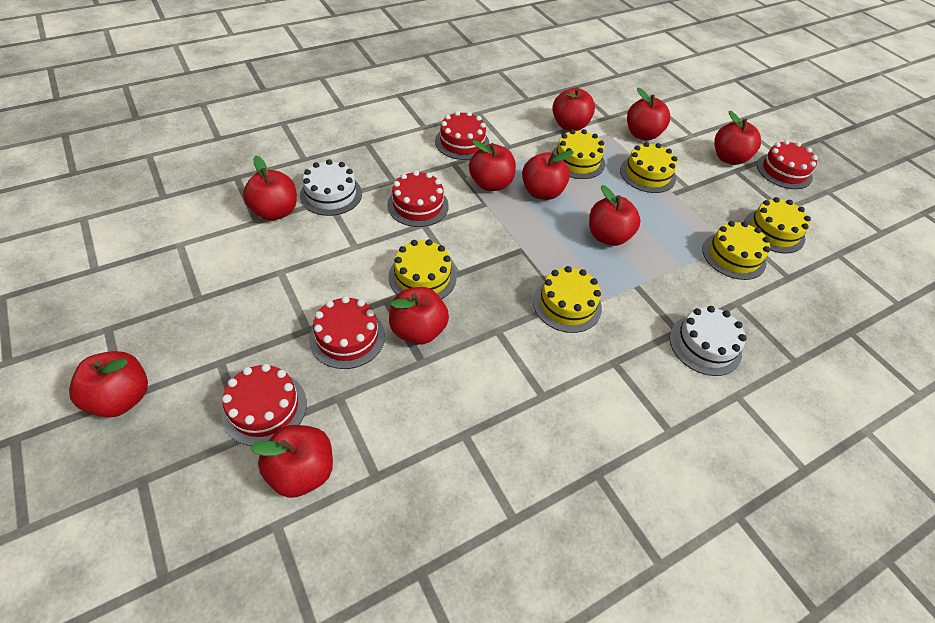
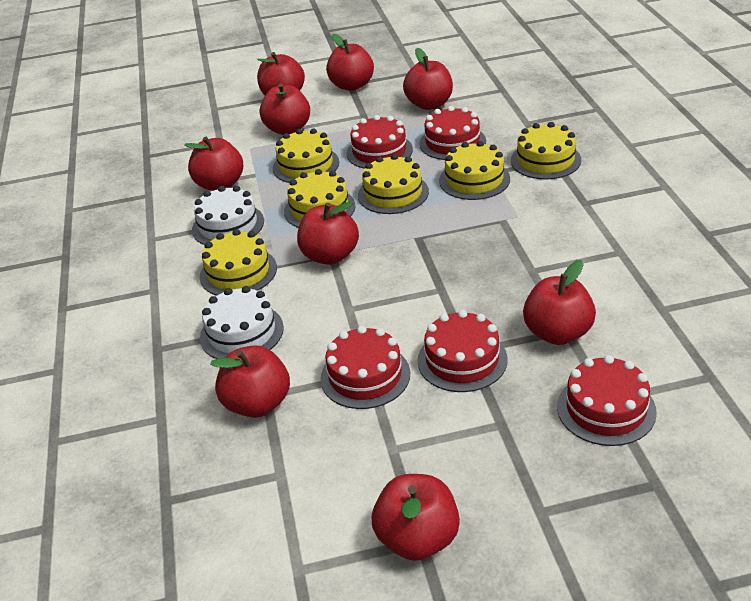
red apple: 10 -> 9

